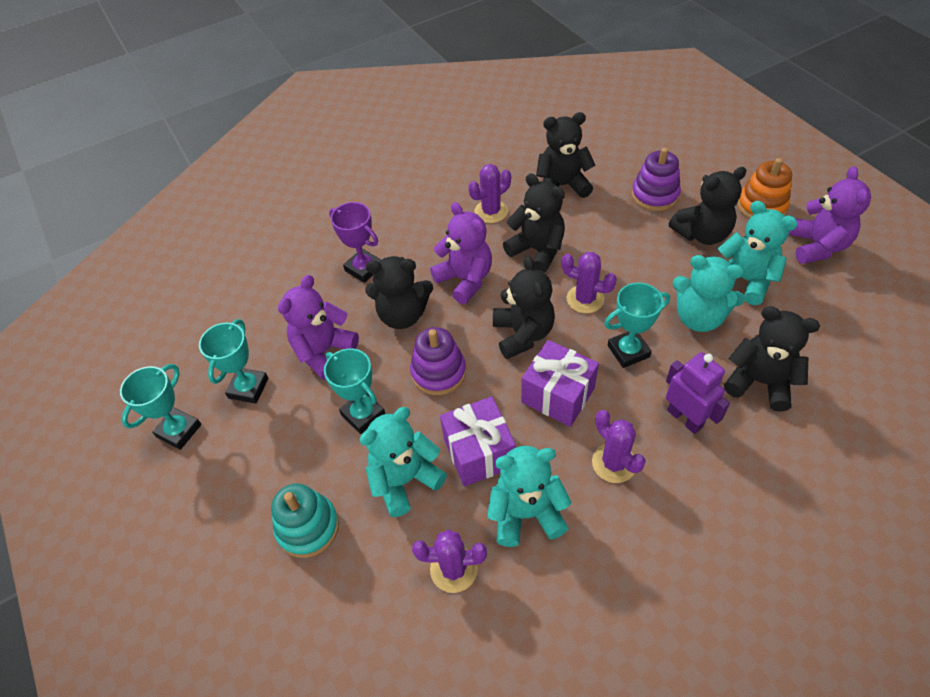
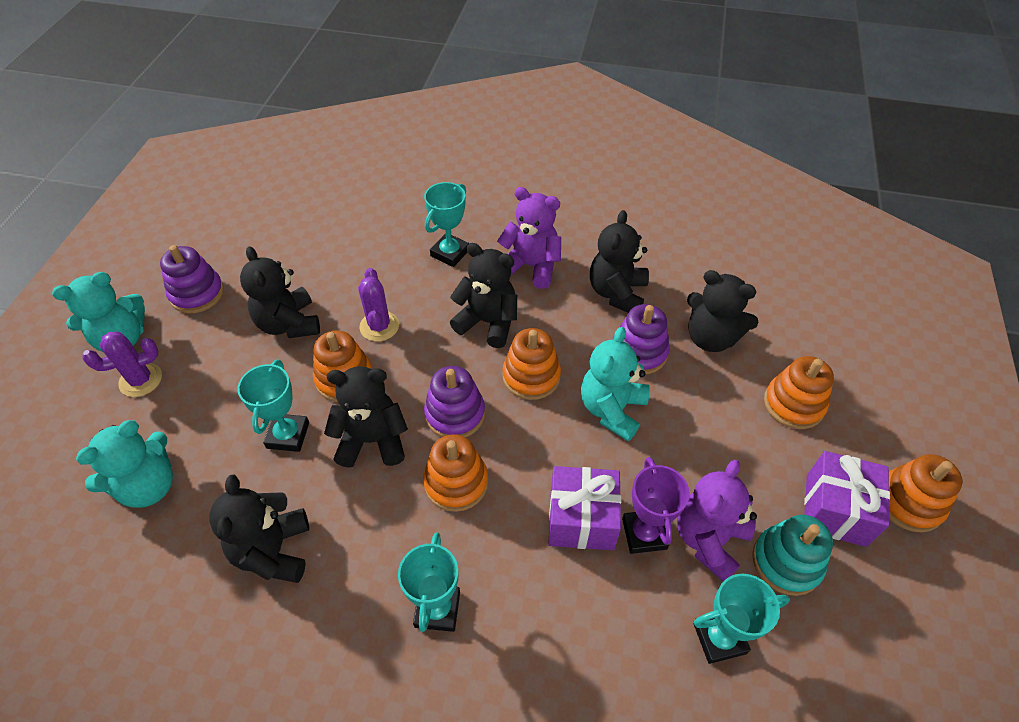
orange stacking toy: 1 -> 5
purple cactus: 4 -> 2
purple robot: 1 -> 0
purple stacking toy: 2 -> 3
purple teddy bear: 3 -> 2
turquoise teddy bear: 4 -> 3

